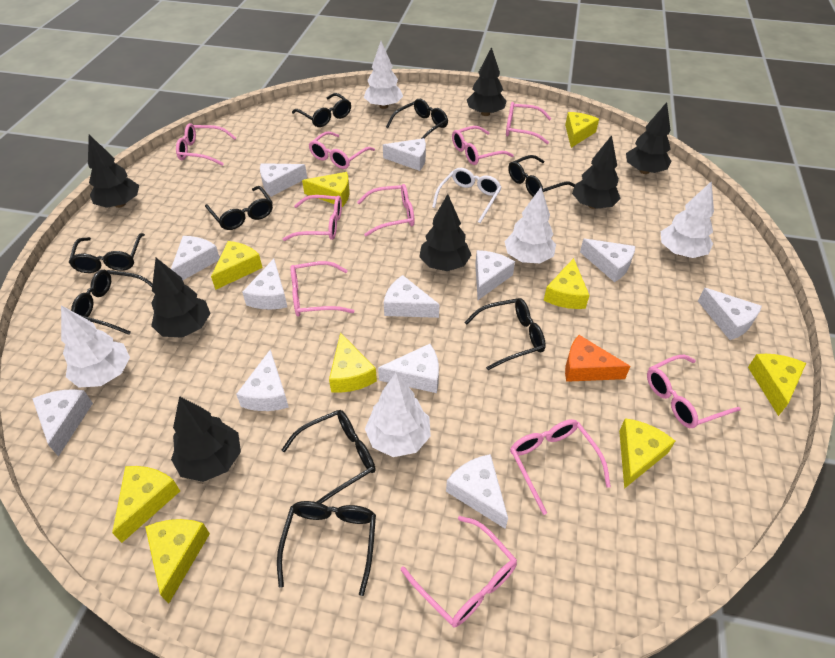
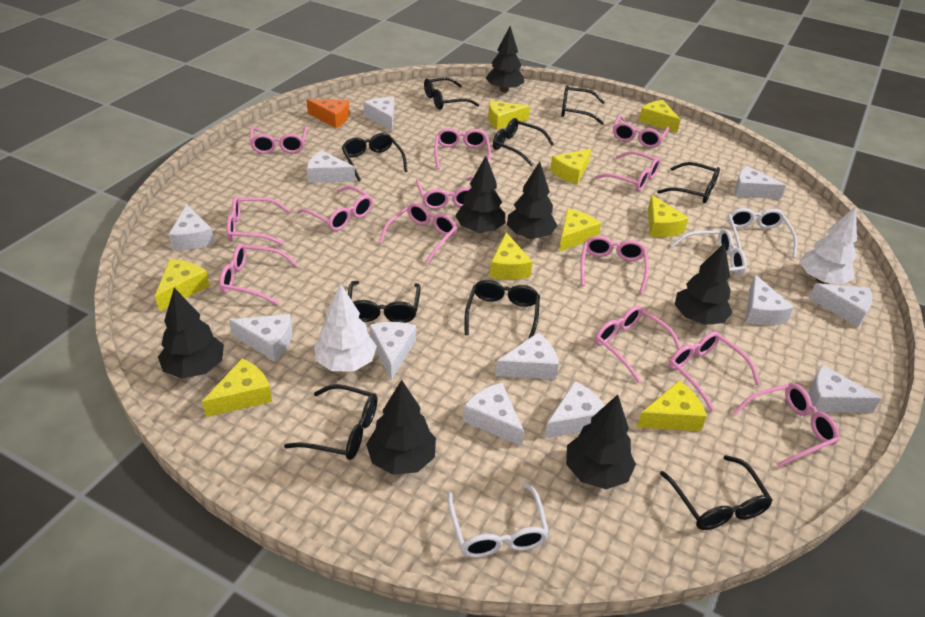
pink glasses: 10 -> 13
white glasses: 1 -> 3
white tree: 5 -> 2

